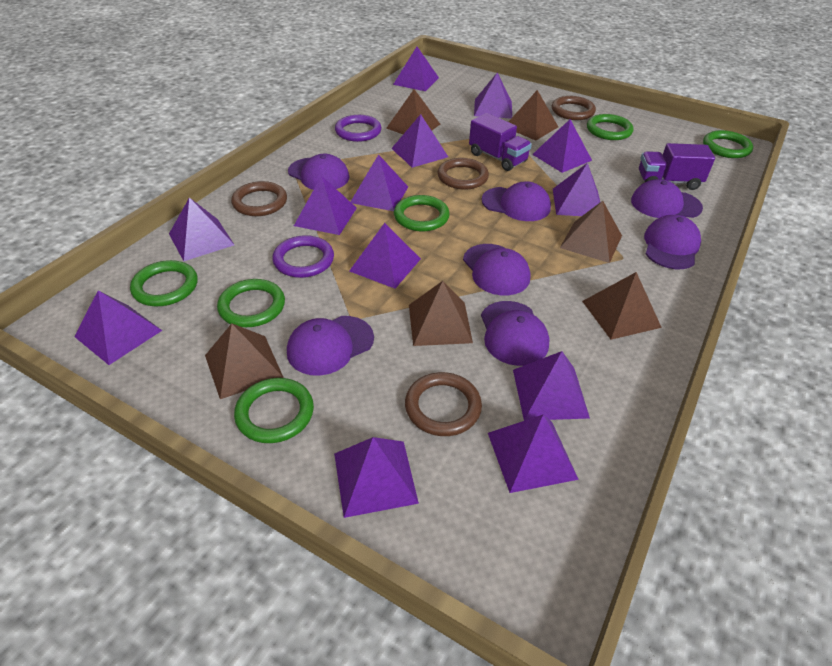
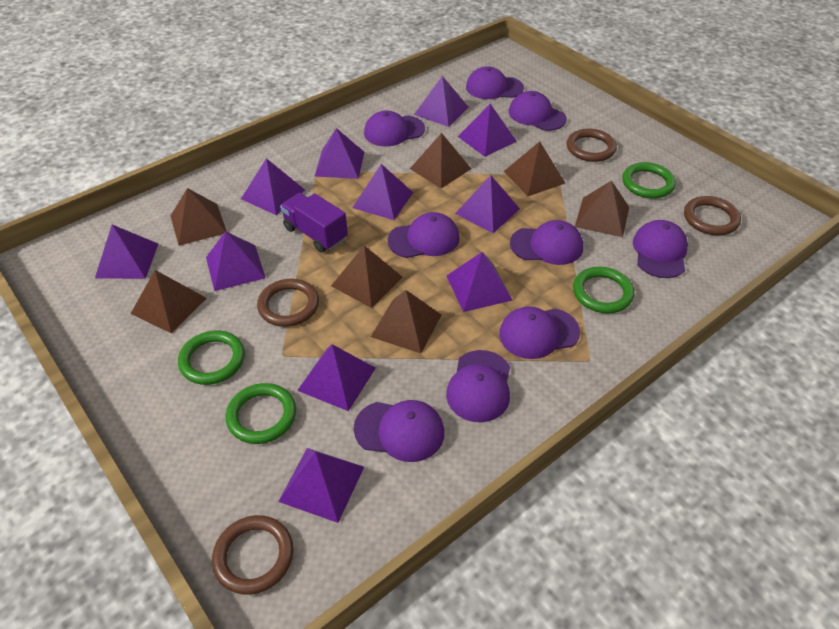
brown pyramid: 6 -> 7
green ring: 6 -> 4
purple cap: 7 -> 9
purple pyramid: 13 -> 11
purple ring: 2 -> 0
purple truck: 2 -> 1

